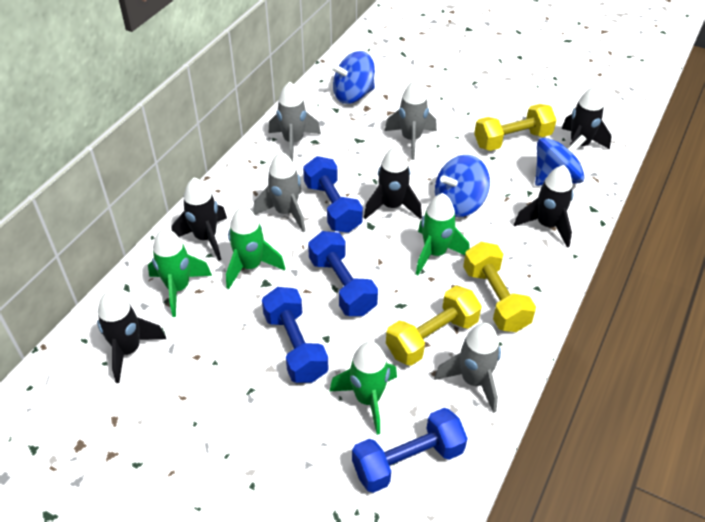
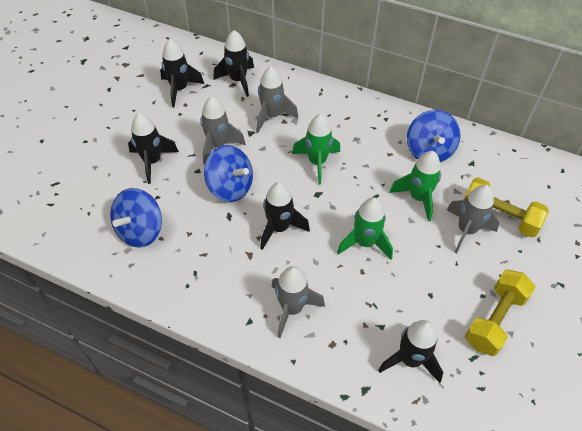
blue dumbbell: 4 -> 0
green rocket: 4 -> 3
yellow dumbbell: 3 -> 2

